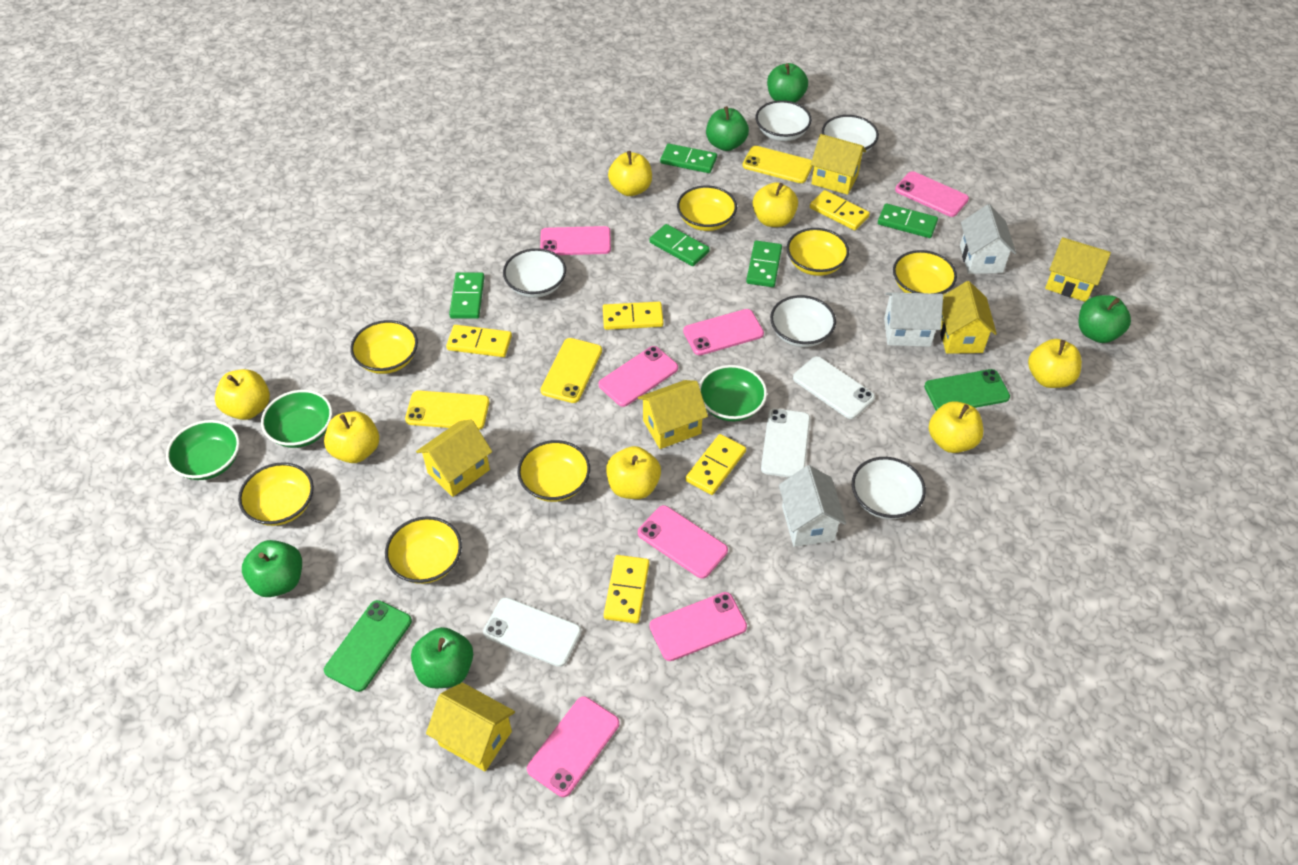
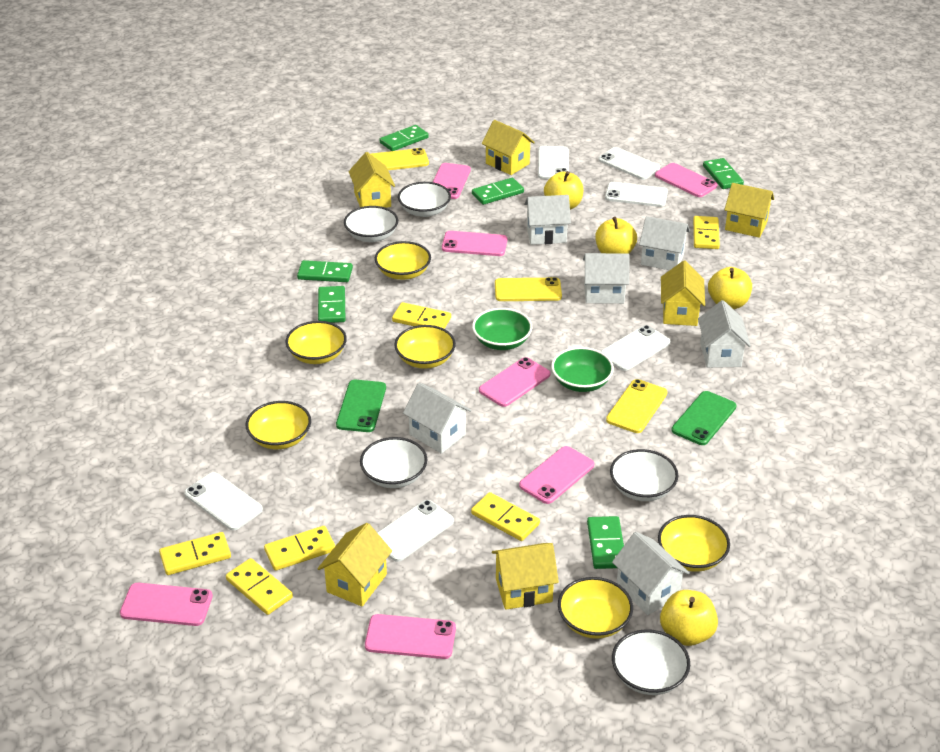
green apple: 5 -> 0
green bowl: 3 -> 2
green domino: 5 -> 6
white house: 3 -> 6
white phone: 3 -> 6
yellow apple: 7 -> 4
yellow bowl: 7 -> 6
yellow domino: 5 -> 6

